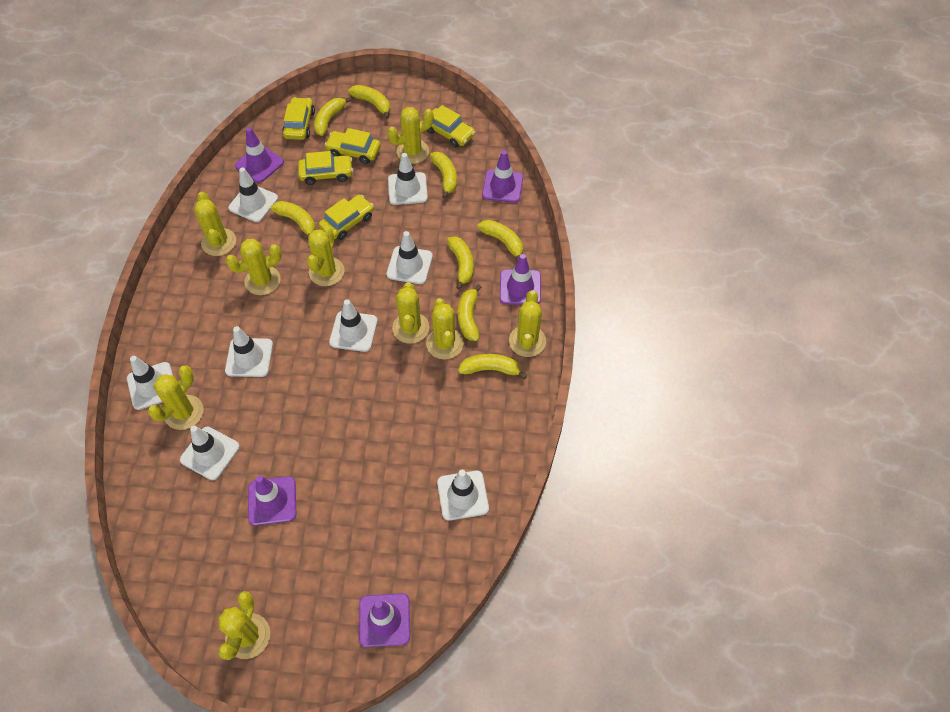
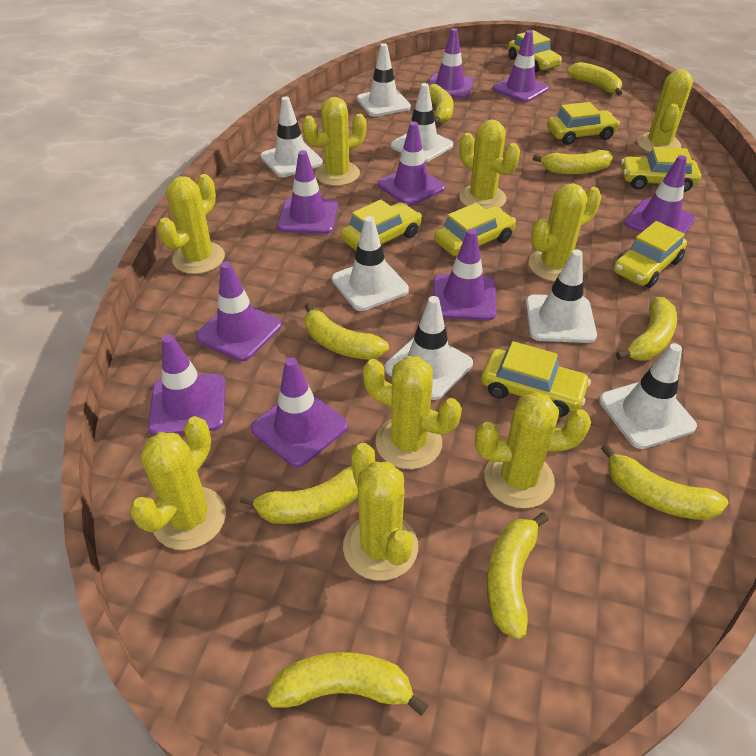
purple traffic cone: 5 -> 9
white traffic cone: 8 -> 7
yellow banana: 8 -> 9
yellow car: 5 -> 7

